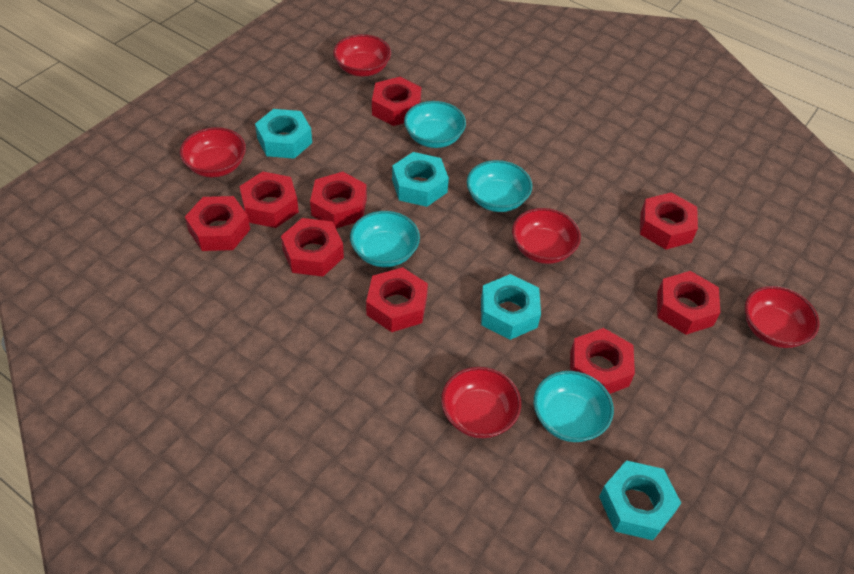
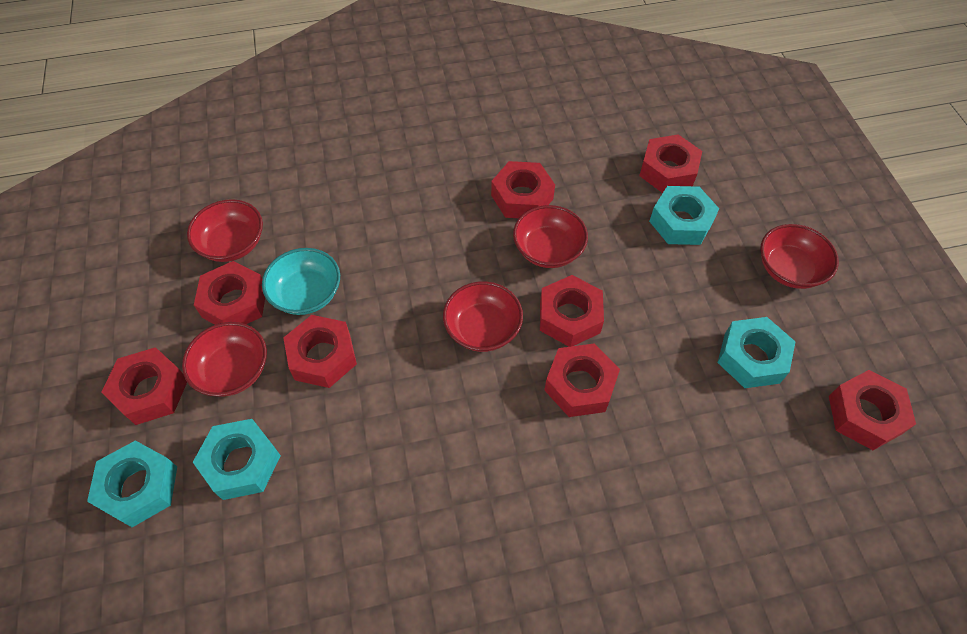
red nut: 9 -> 8
turquoise bowl: 4 -> 1

